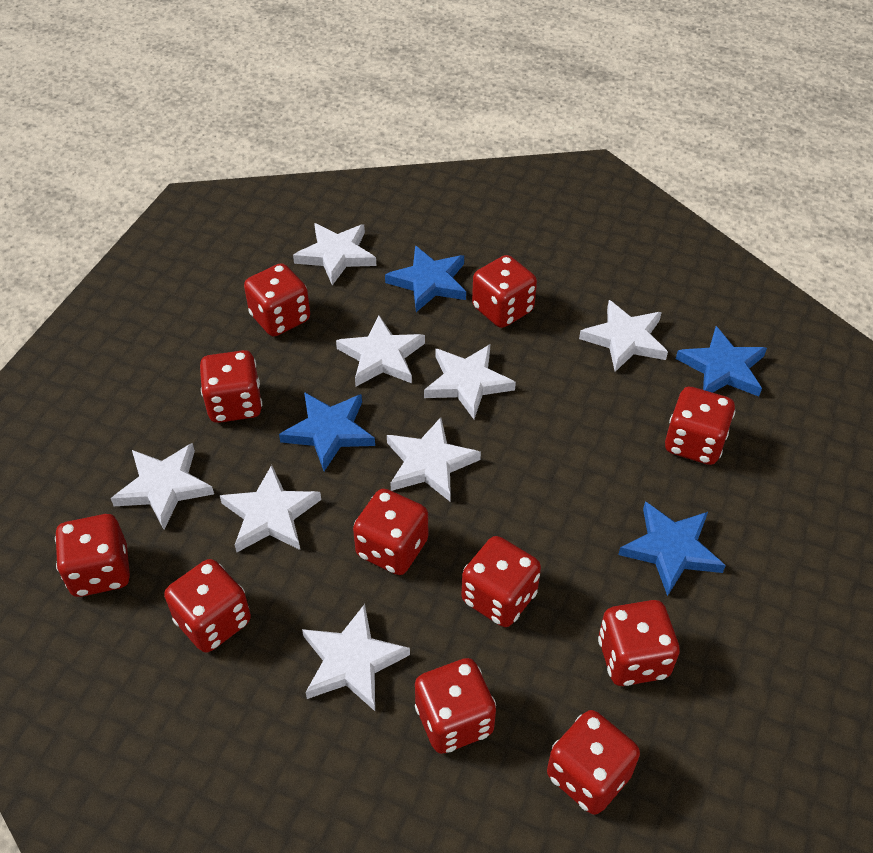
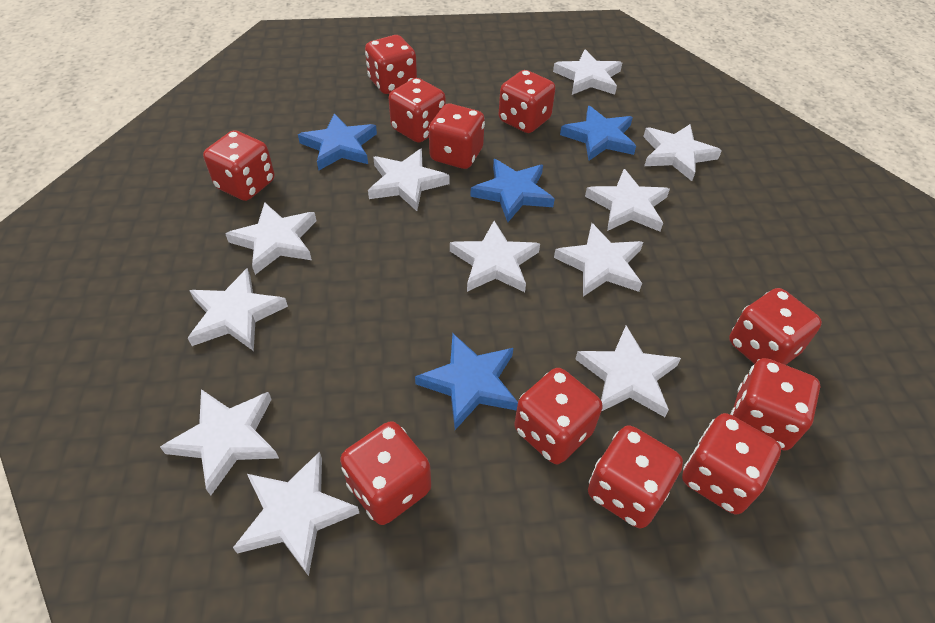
white star: 8 -> 11

